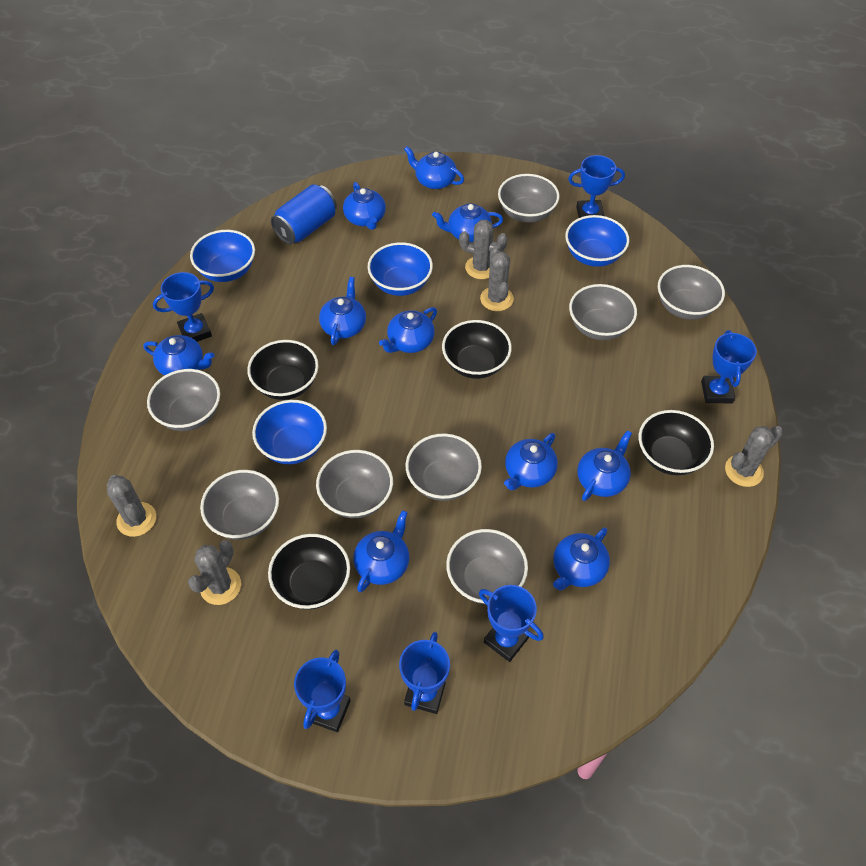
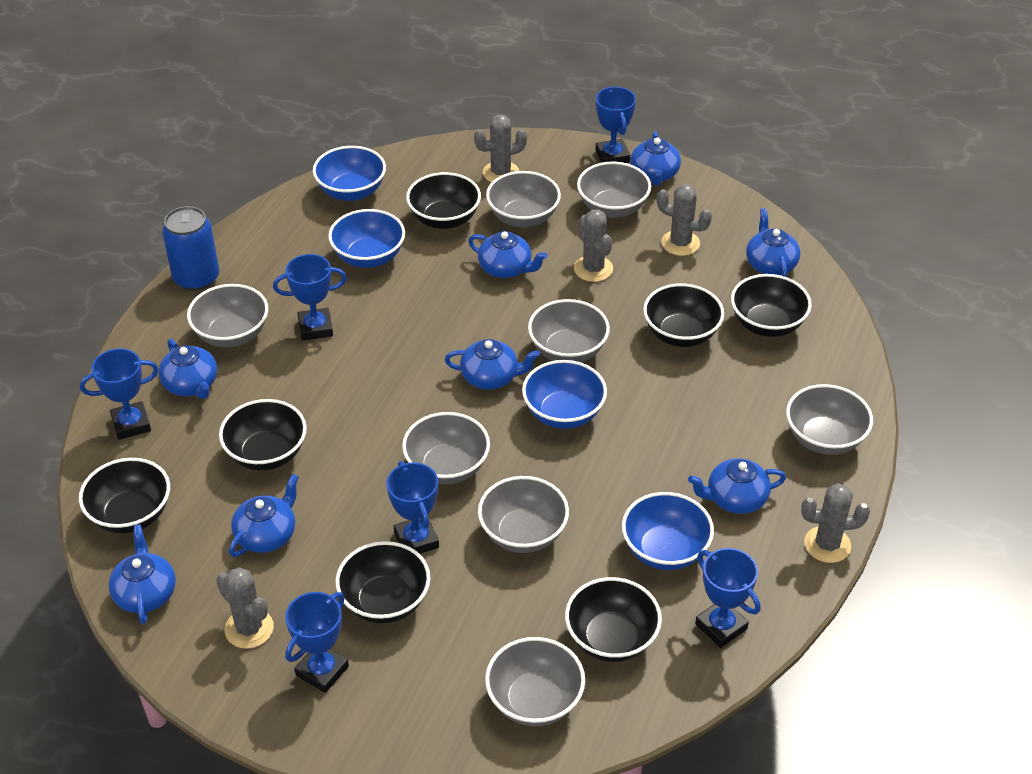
black bowl: 4 -> 7
blue teapot: 10 -> 8

